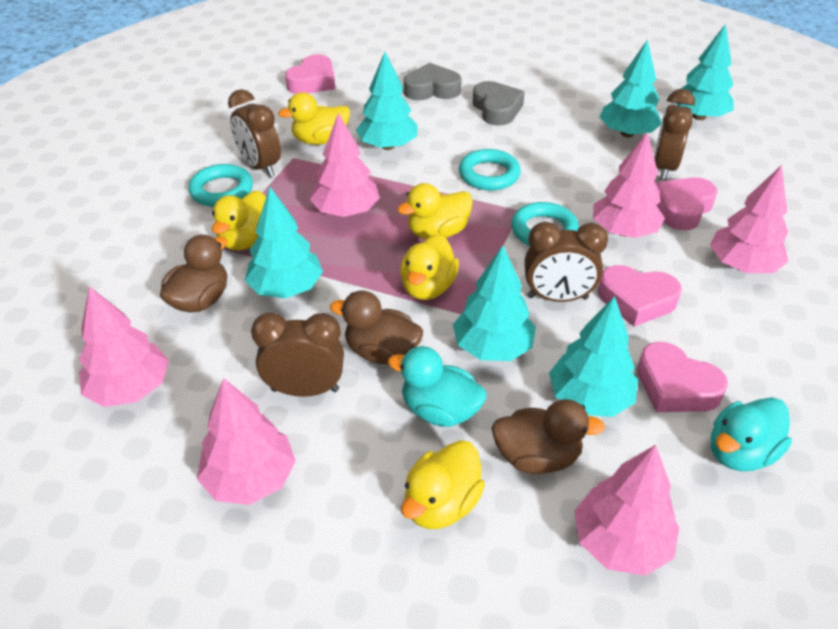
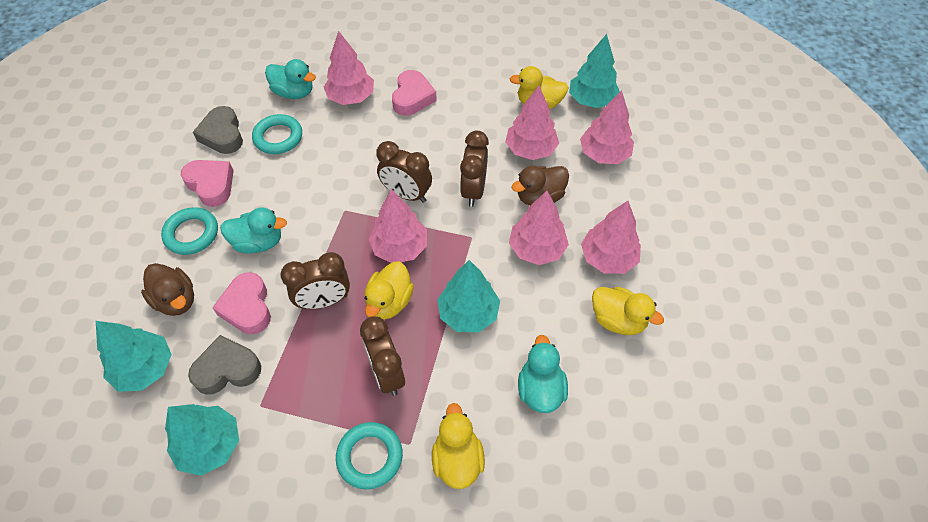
brown duck: 3 -> 2
pink heart: 4 -> 3
turquoise duck: 2 -> 3
turquoise tree: 6 -> 4
yellow duck: 5 -> 4

